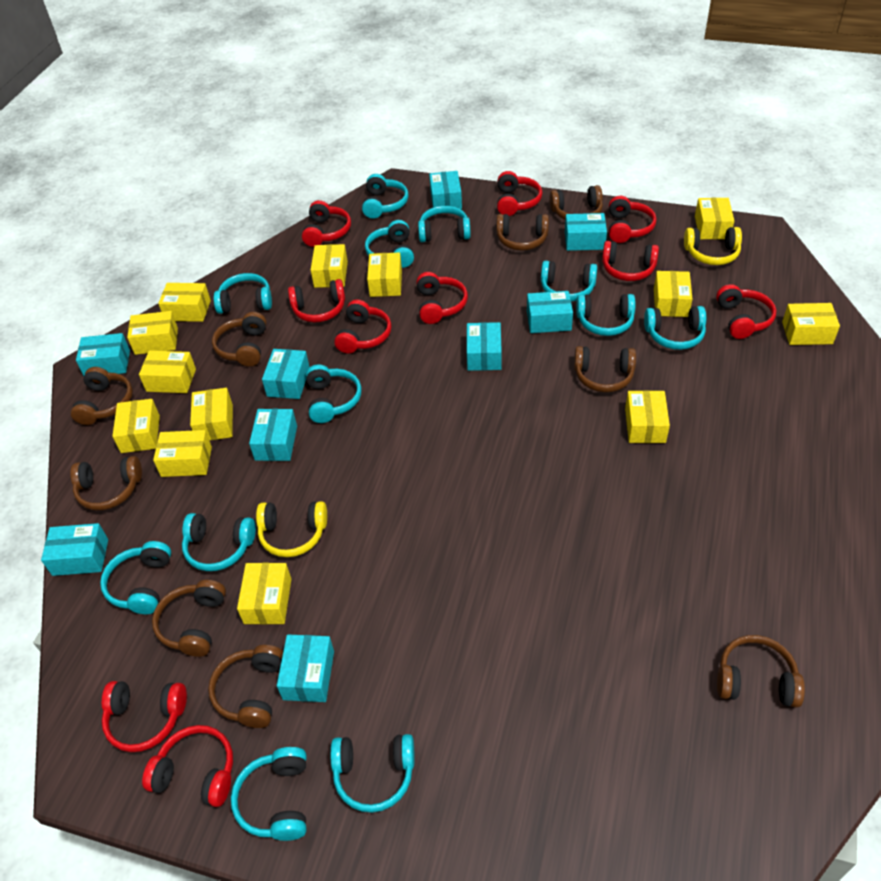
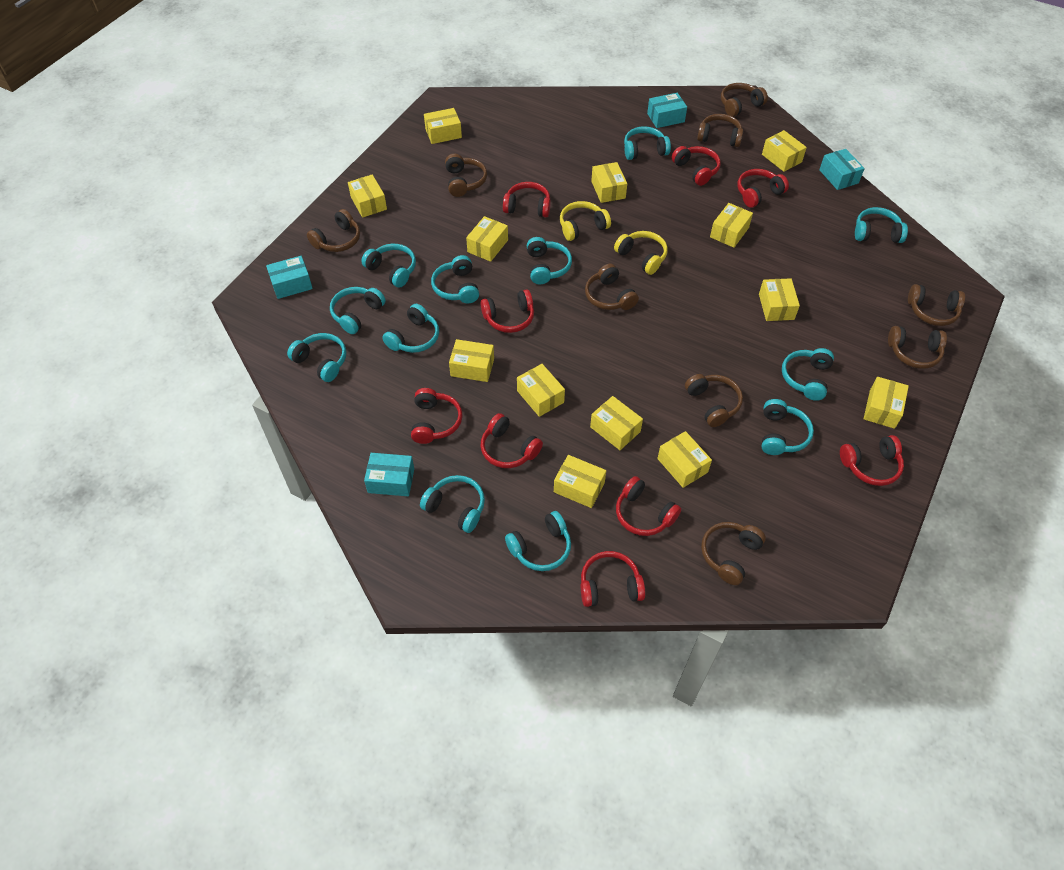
red headphones: 10 -> 9
turquoise box: 9 -> 4

